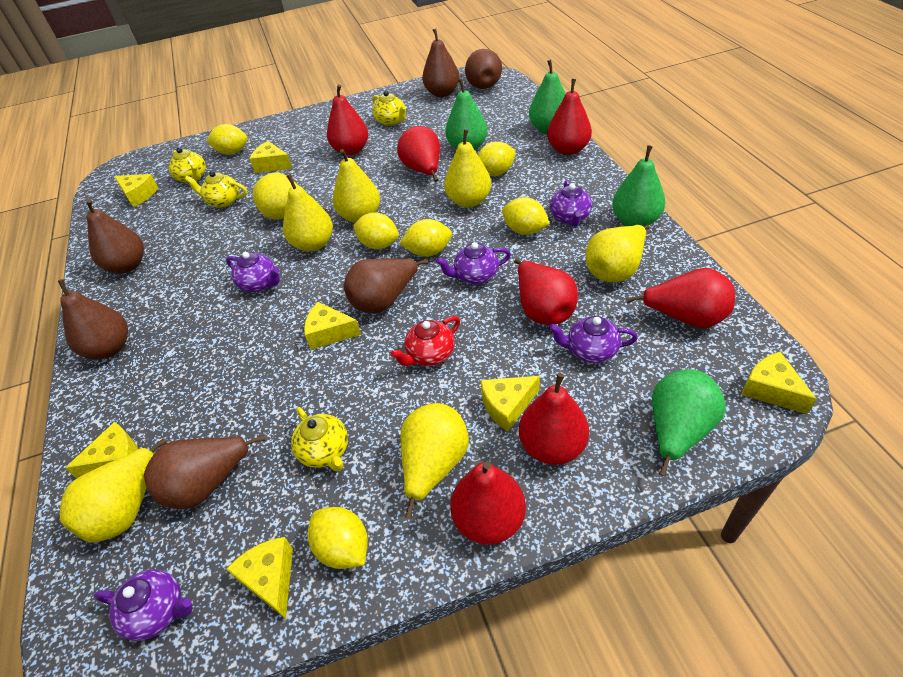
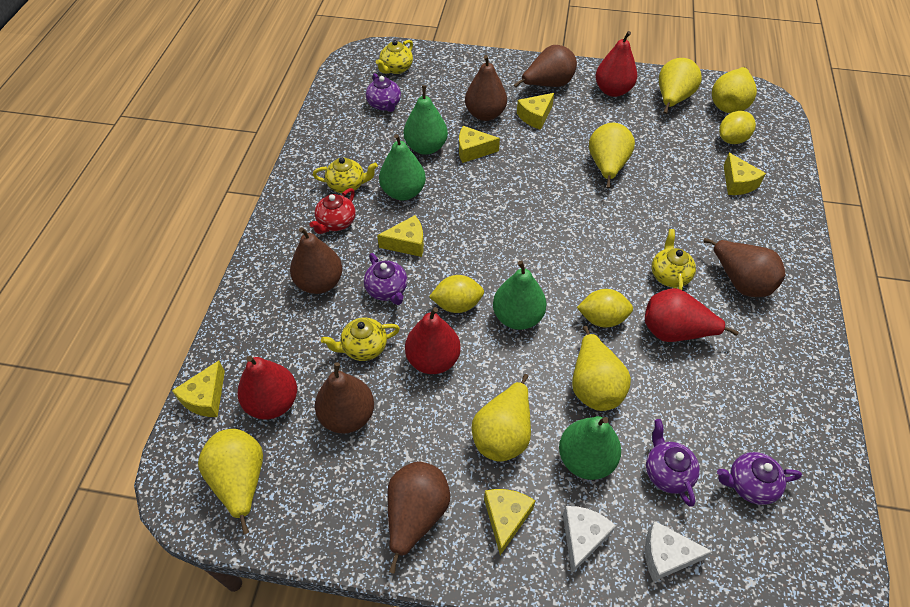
purple teapot: 5 -> 4
red pear: 7 -> 4
white cheese: 0 -> 2
yellow cheese: 7 -> 6
yellow lemon: 6 -> 3
yellow pear: 7 -> 6

